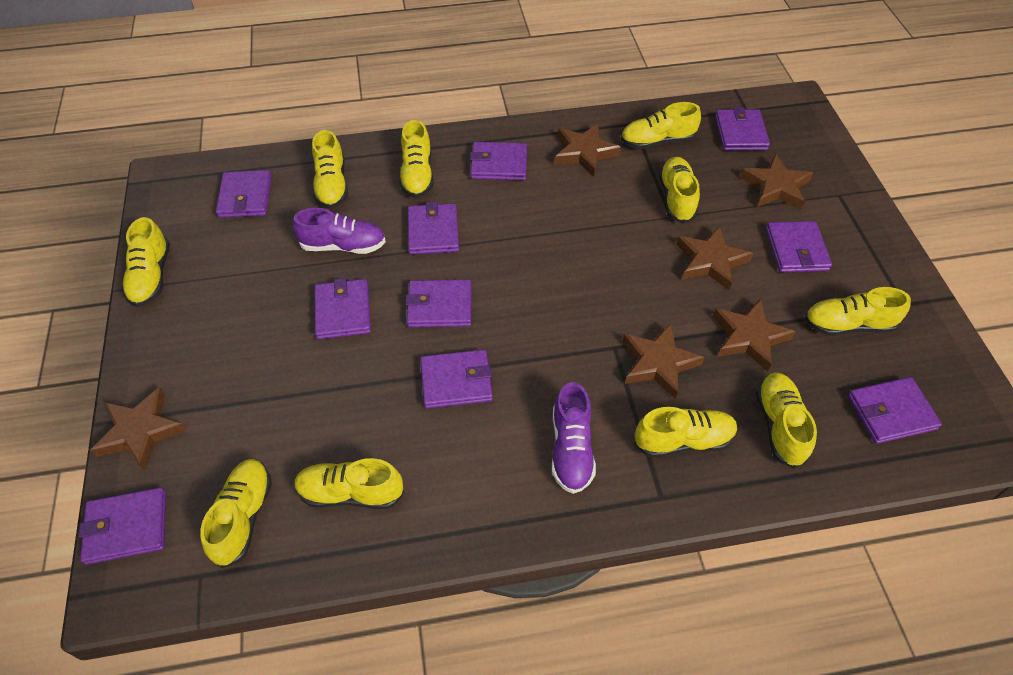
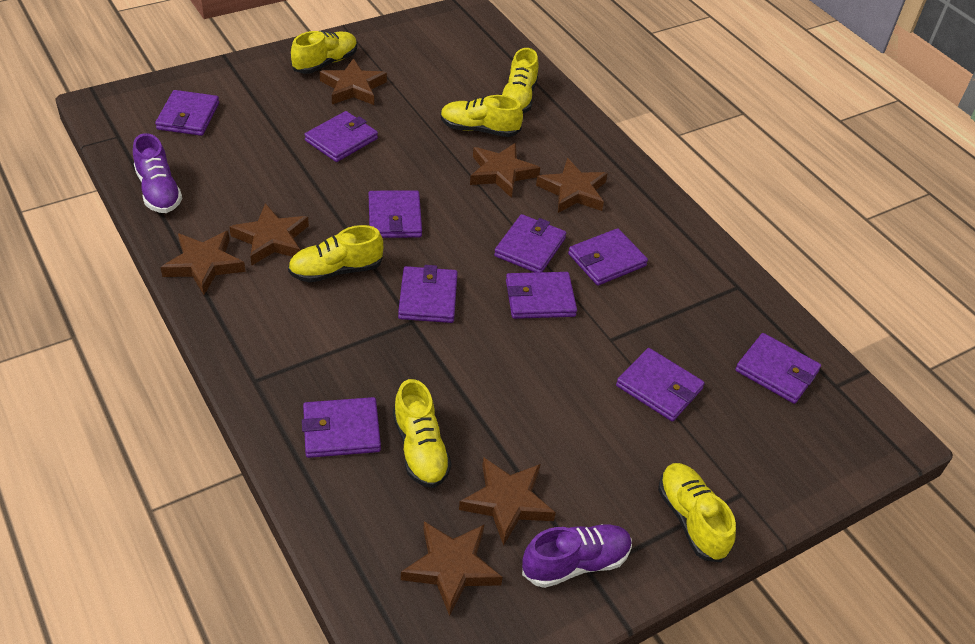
brown star: 6 -> 7
yellow shoe: 10 -> 6

